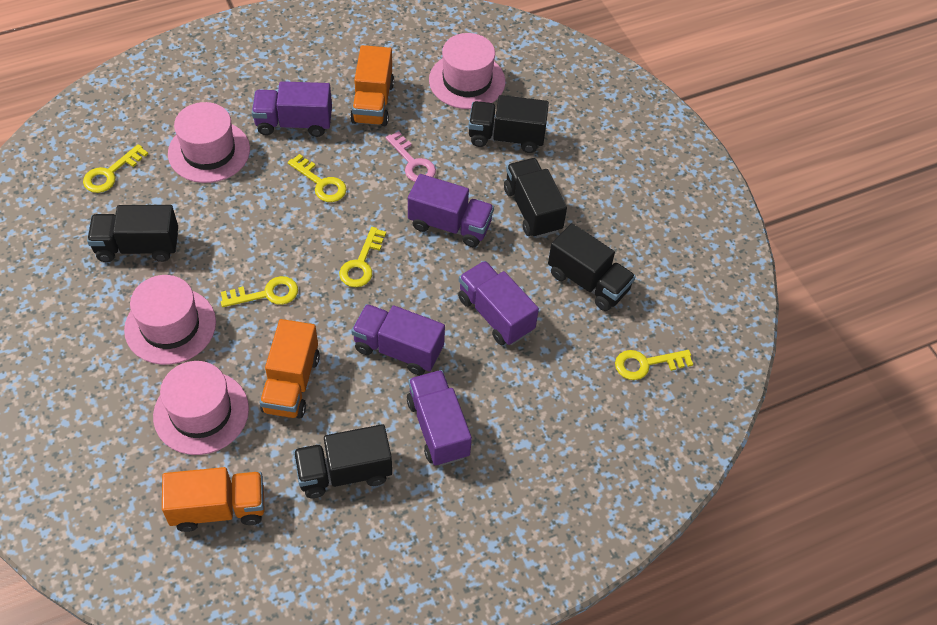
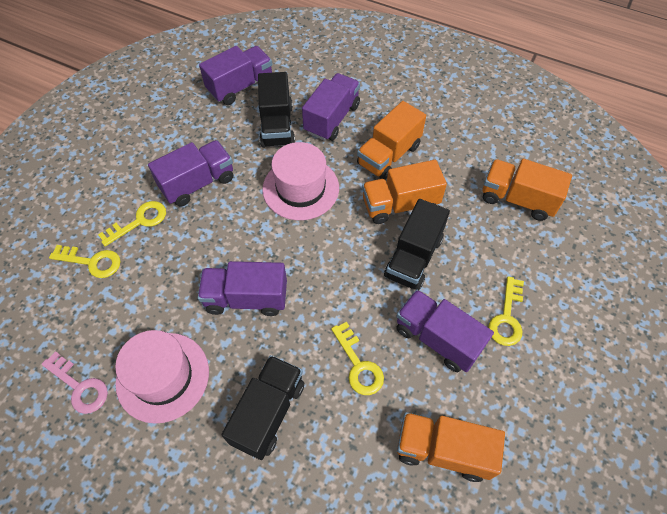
black truck: 5 -> 3
orange truck: 3 -> 4
pink hat: 4 -> 2
yellow key: 5 -> 4

